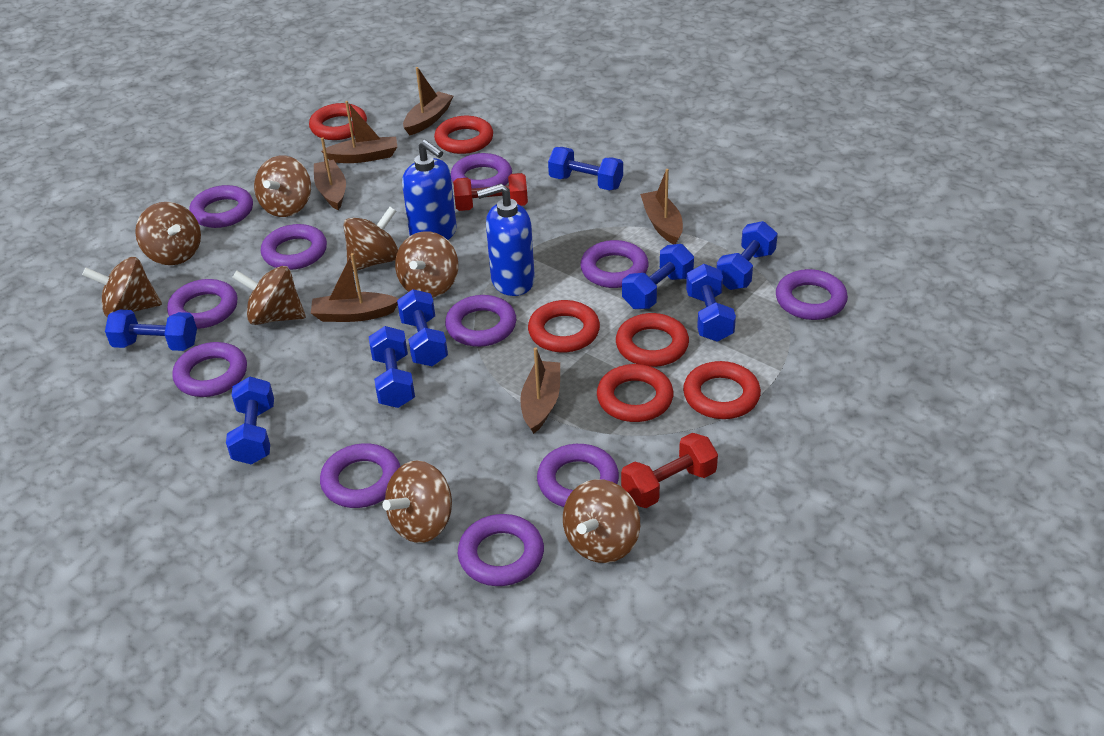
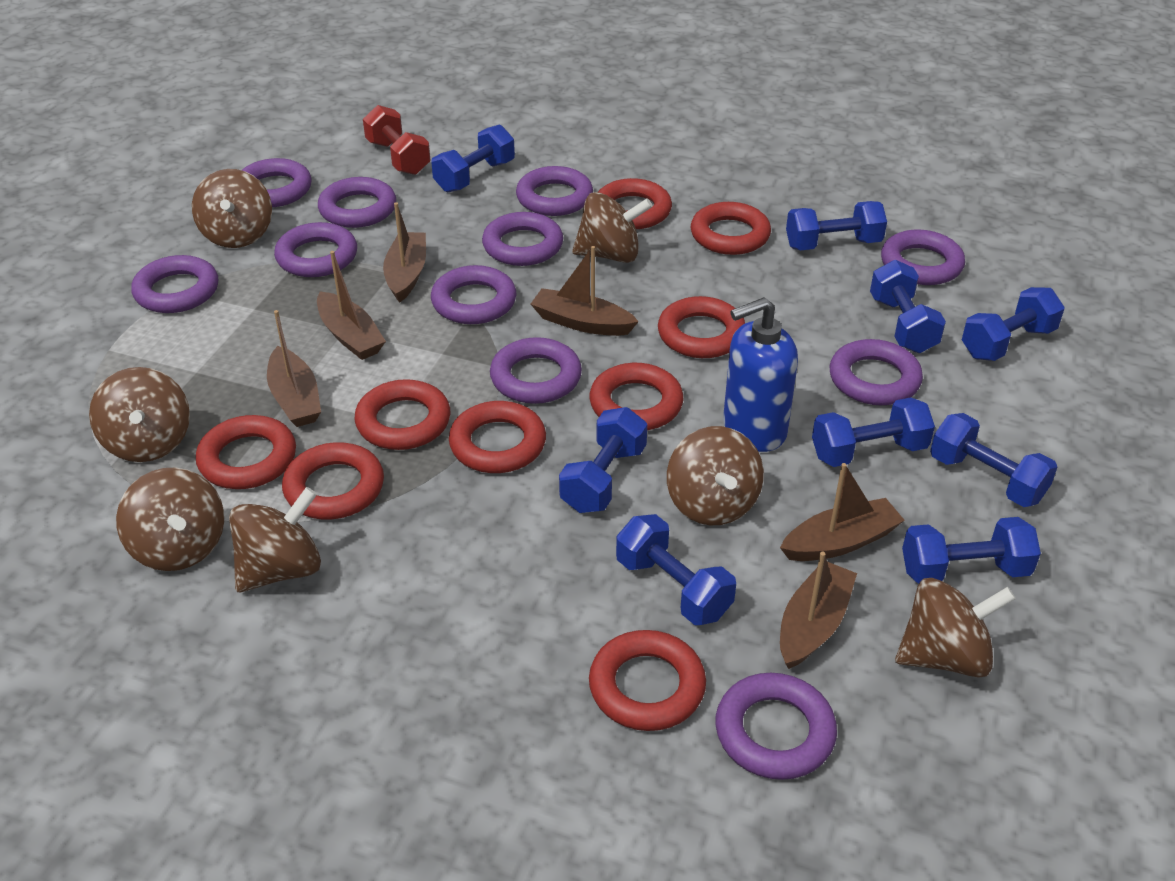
blue dumbbell: 8 -> 9
blue soap dispenser: 2 -> 1
brown spinning top: 8 -> 7
red dumbbell: 2 -> 1
red ring: 6 -> 9

